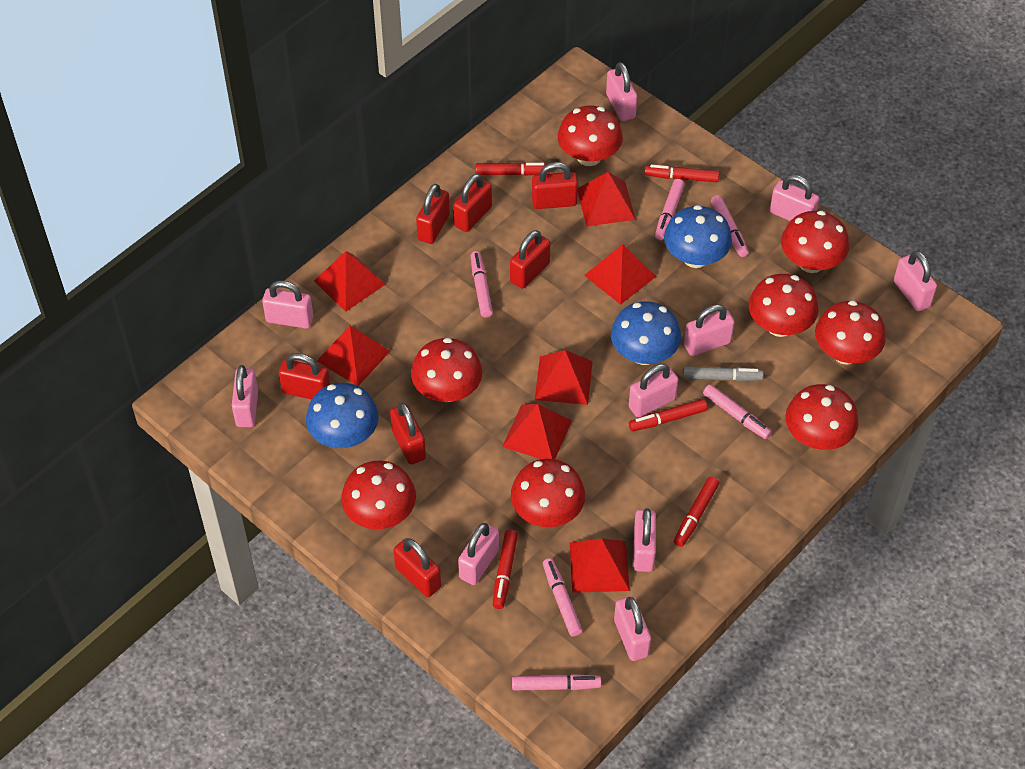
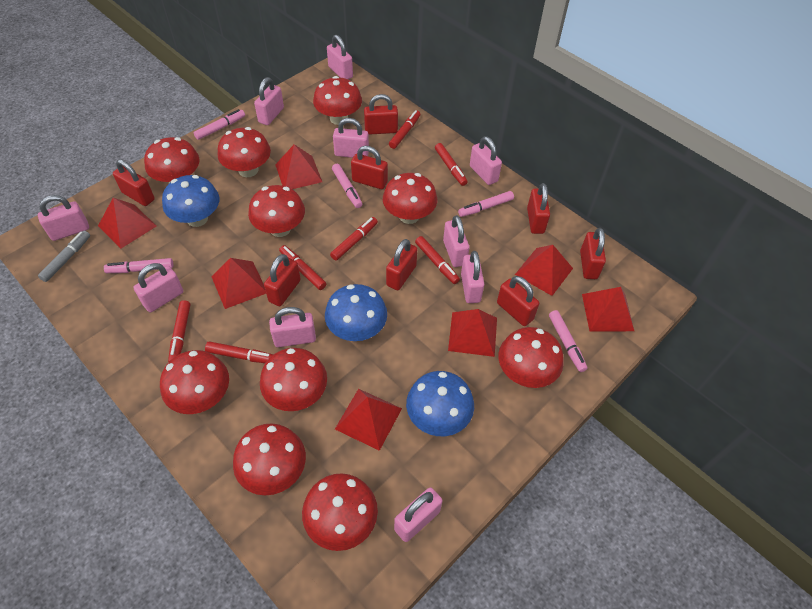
pink marker: 6 -> 5
red marker: 5 -> 7
red mushroom: 8 -> 10
red padlock: 7 -> 8

